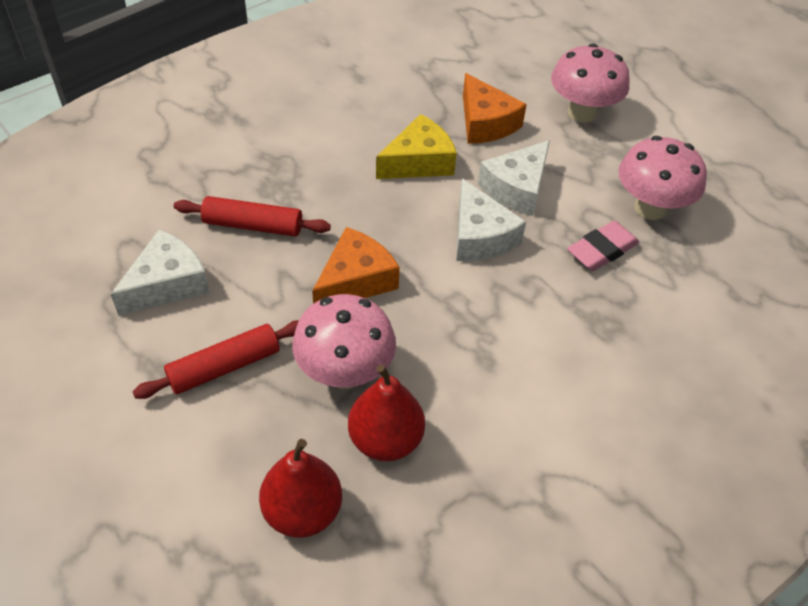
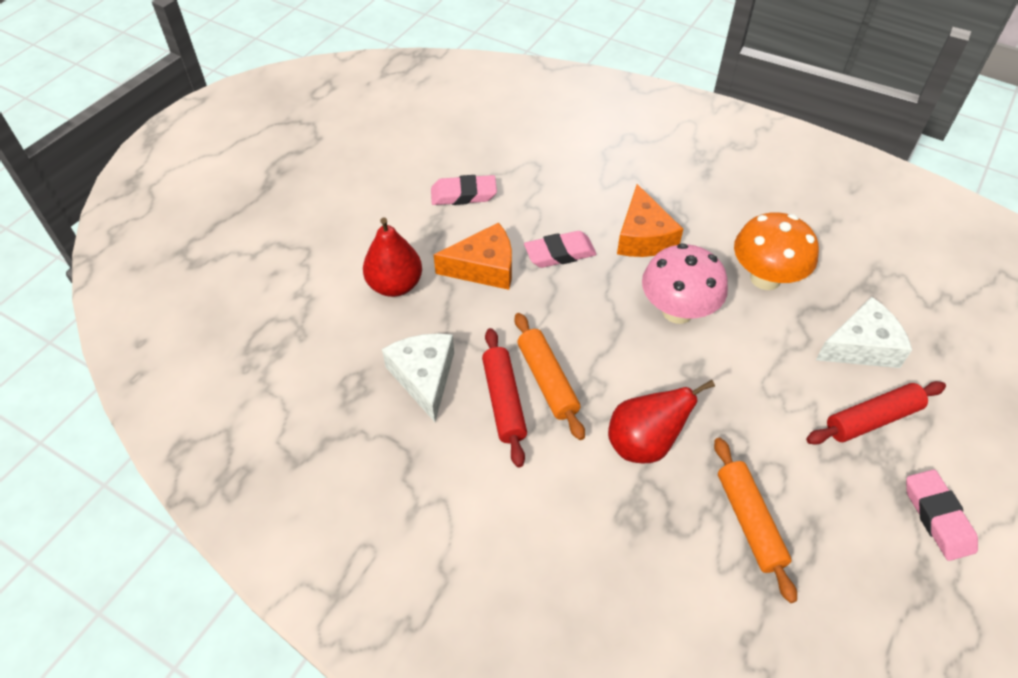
orange mushroom: 0 -> 1
orange rolling pin: 0 -> 2
pink eraser: 1 -> 3
pink mushroom: 3 -> 1
white cheese: 3 -> 2
yellow cheese: 1 -> 0

